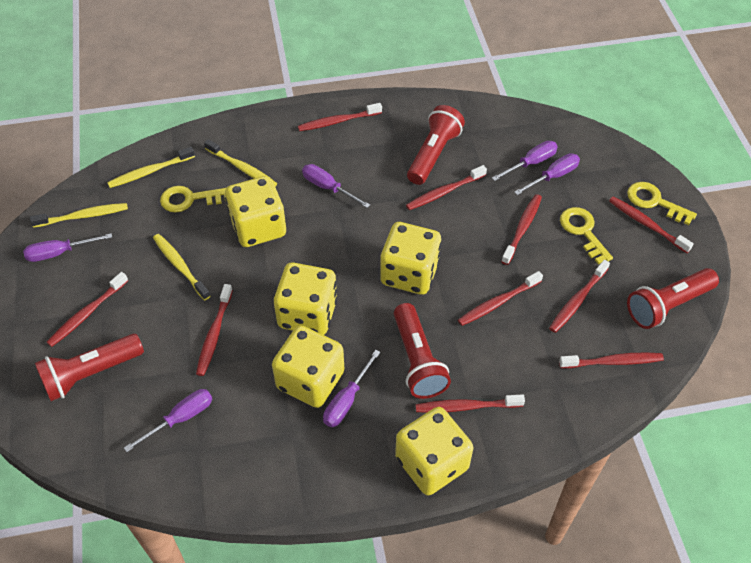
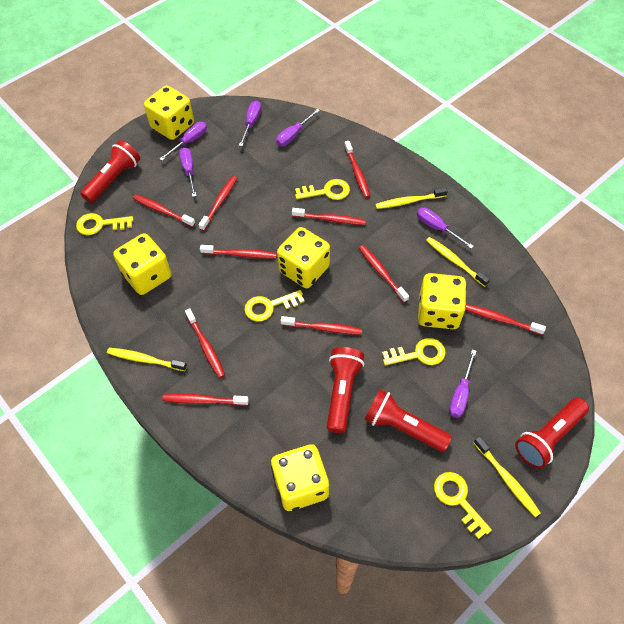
yellow key: 3 -> 5

